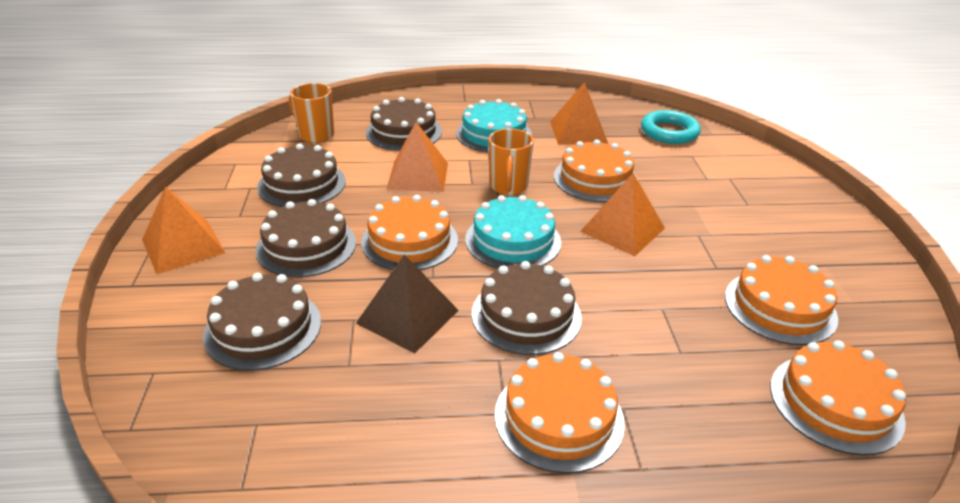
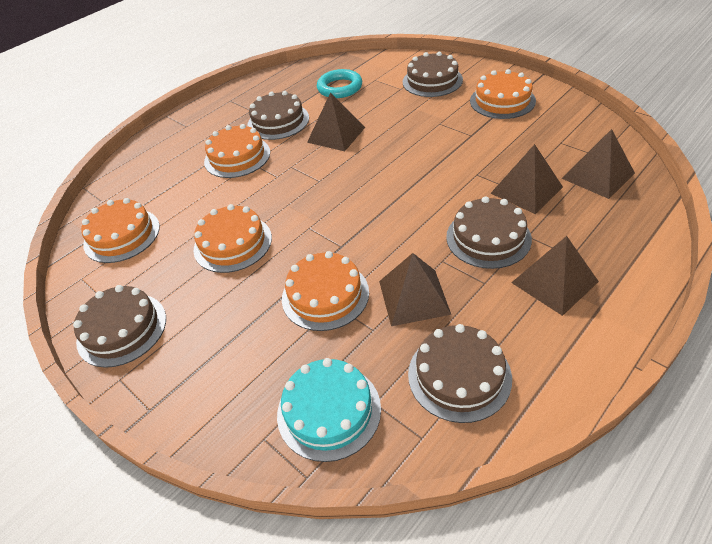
brown pyramid: 1 -> 5
orange mug: 2 -> 0
orange pyramid: 4 -> 0
turquoise cake: 2 -> 1

